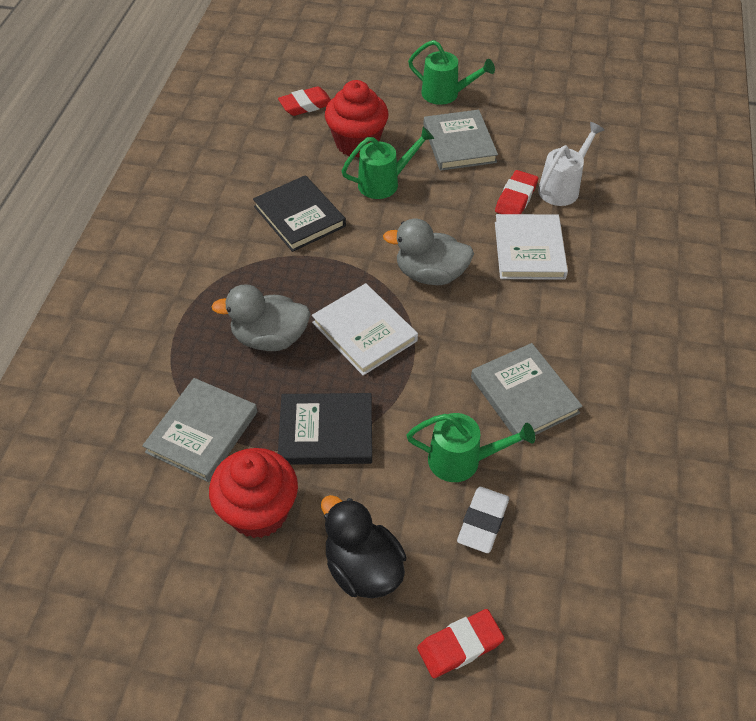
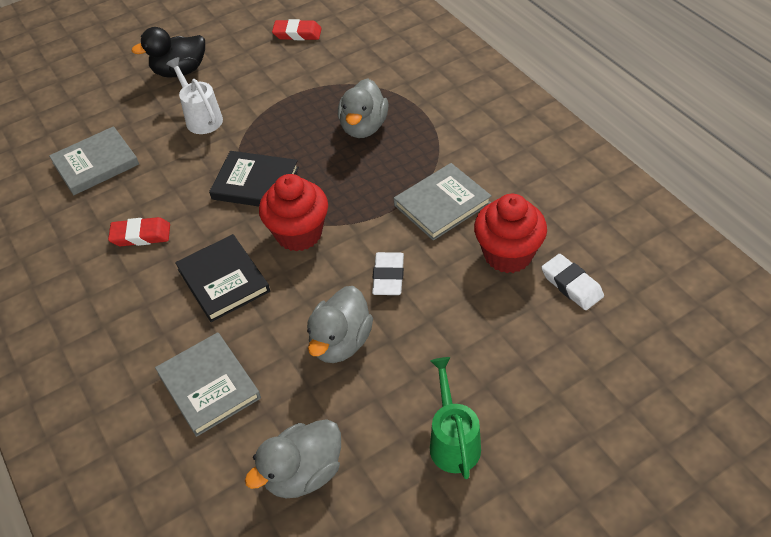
green watering can: 3 -> 1
grey duck: 2 -> 3
red eraser: 3 -> 2
white book: 2 -> 0
white eraser: 1 -> 2

